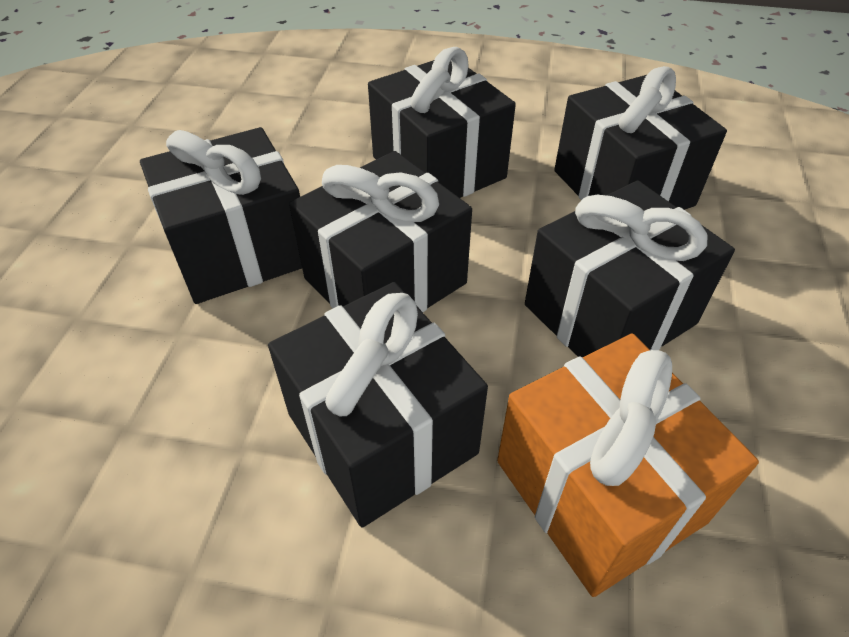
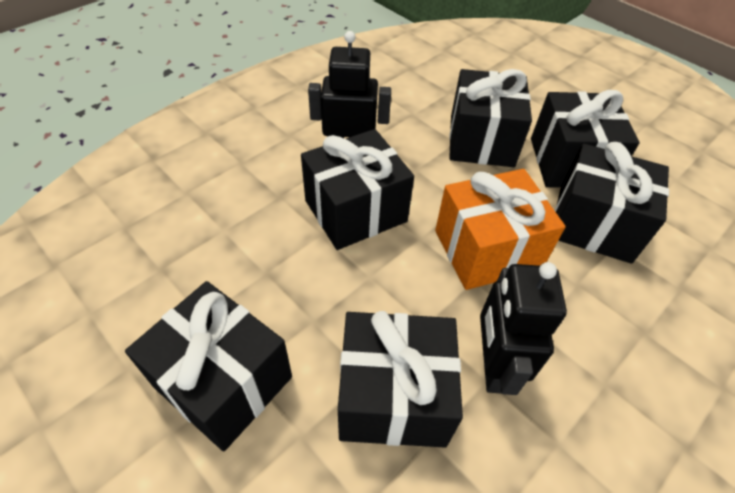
black robot: 0 -> 2

